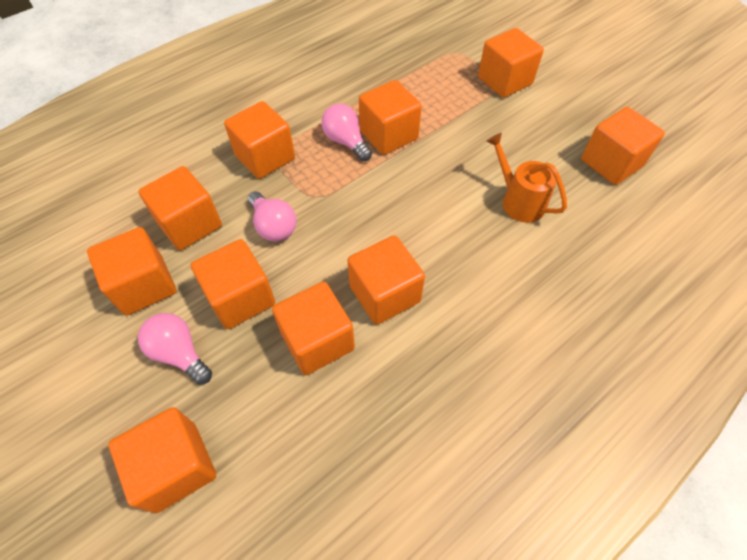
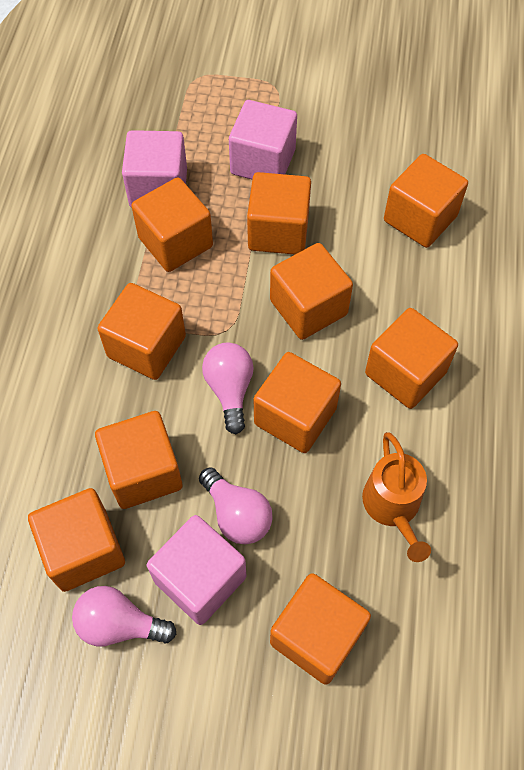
pink cube: 0 -> 3

